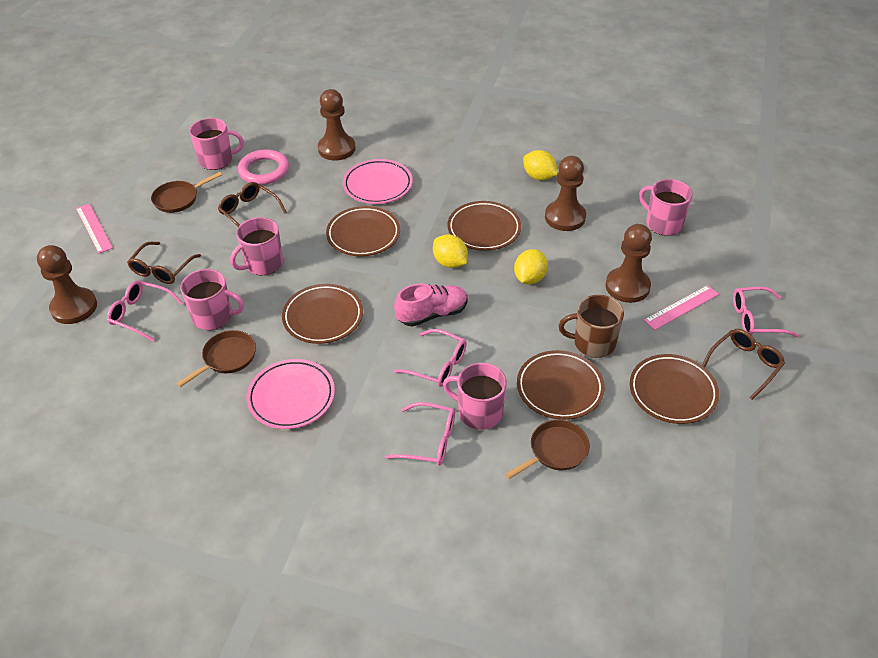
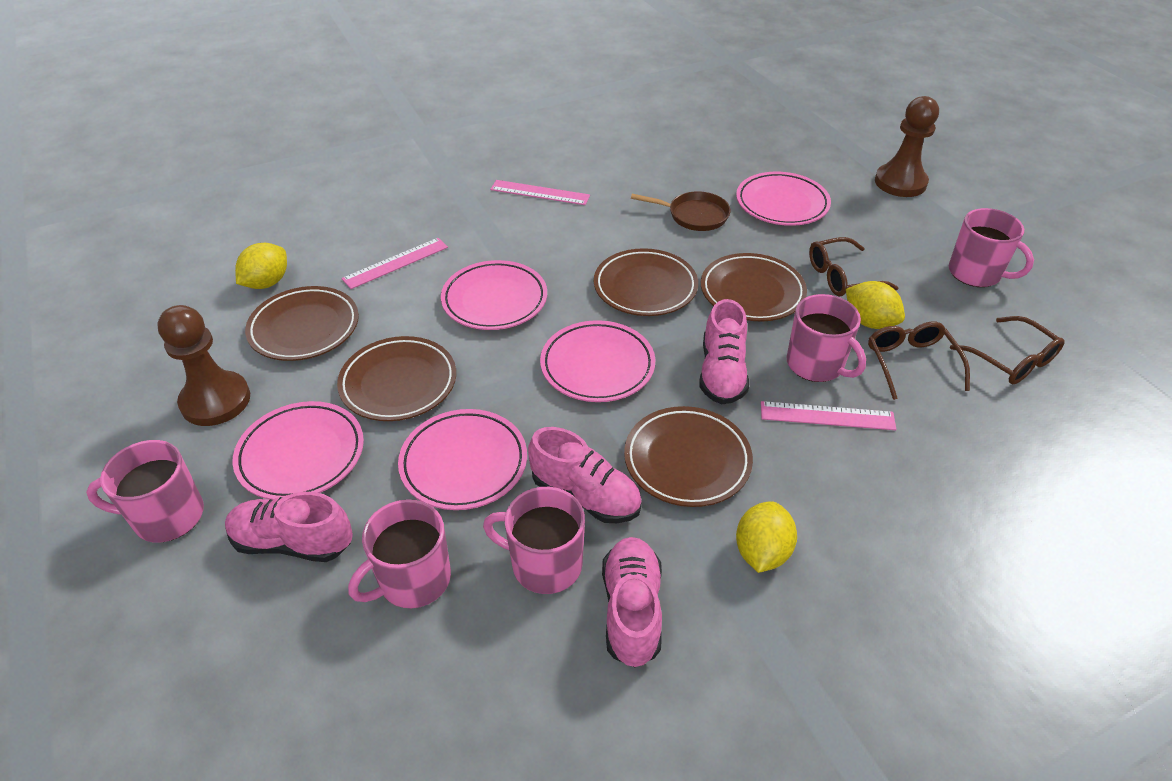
brown mug: 1 -> 0
brown pan: 3 -> 1
brown pawn: 4 -> 2
pink glasses: 4 -> 0
pink plate: 2 -> 5
pink ring: 1 -> 0
pink ruler: 2 -> 3
pink shoe: 1 -> 4

